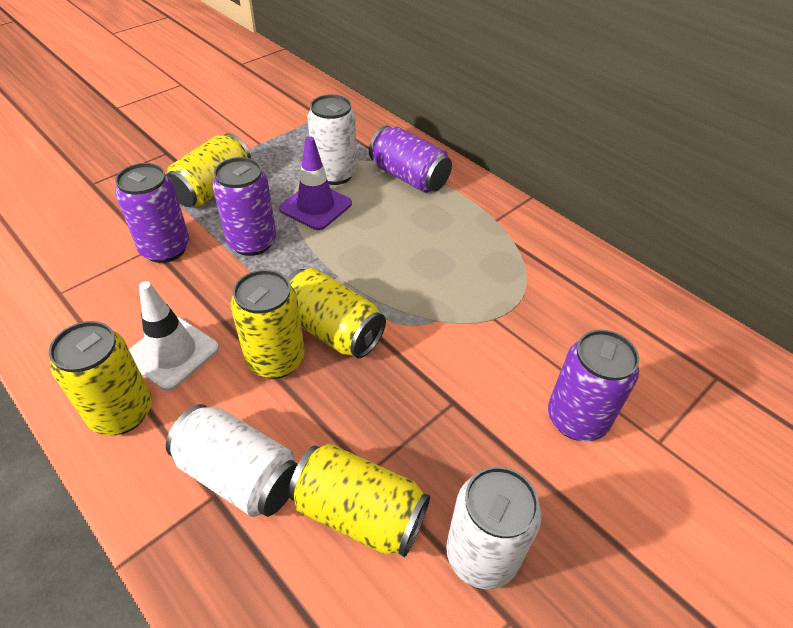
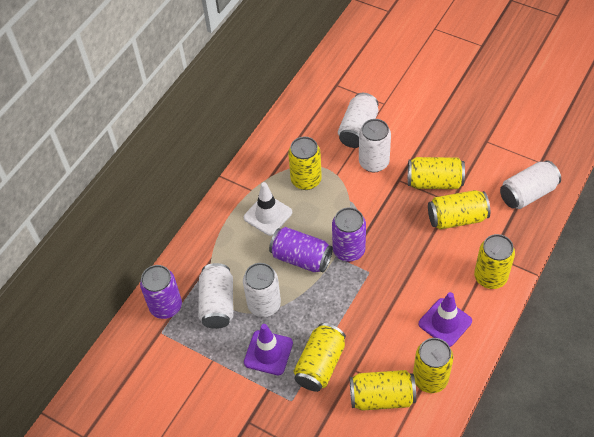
purple can: 4 -> 3
purple traffic cone: 1 -> 2
white can: 3 -> 5
yellow can: 5 -> 7

